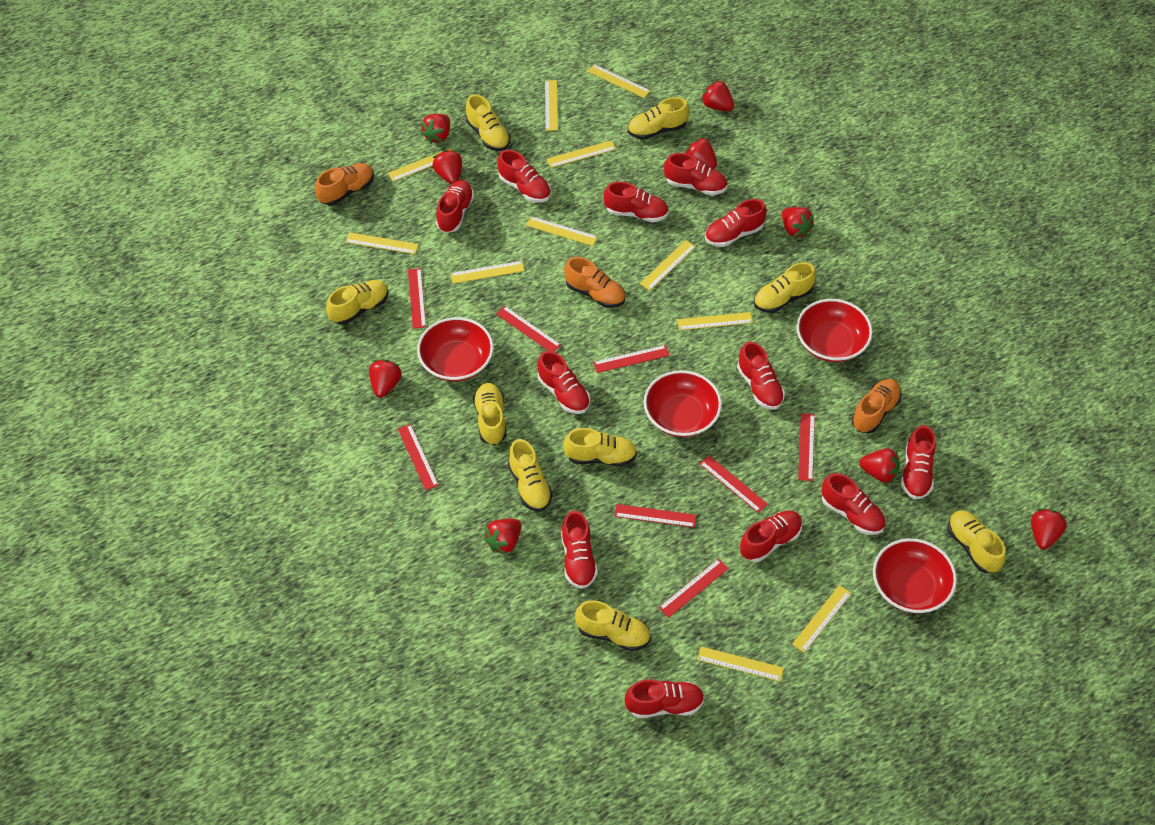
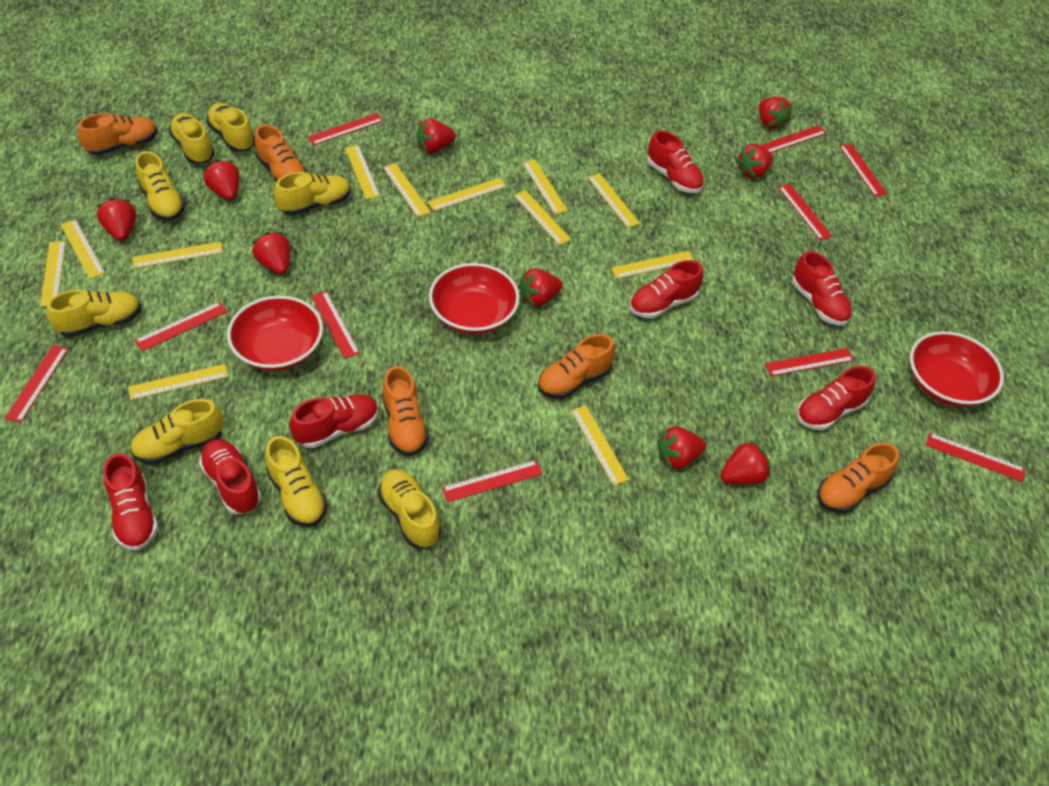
orange shoe: 3 -> 5
red bowl: 4 -> 3
red ruler: 8 -> 10
red shoe: 12 -> 7
yellow ruler: 11 -> 12
yellow shoe: 9 -> 8

